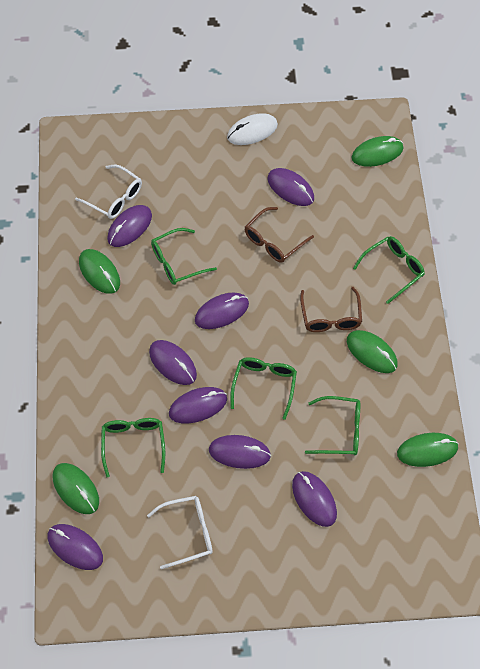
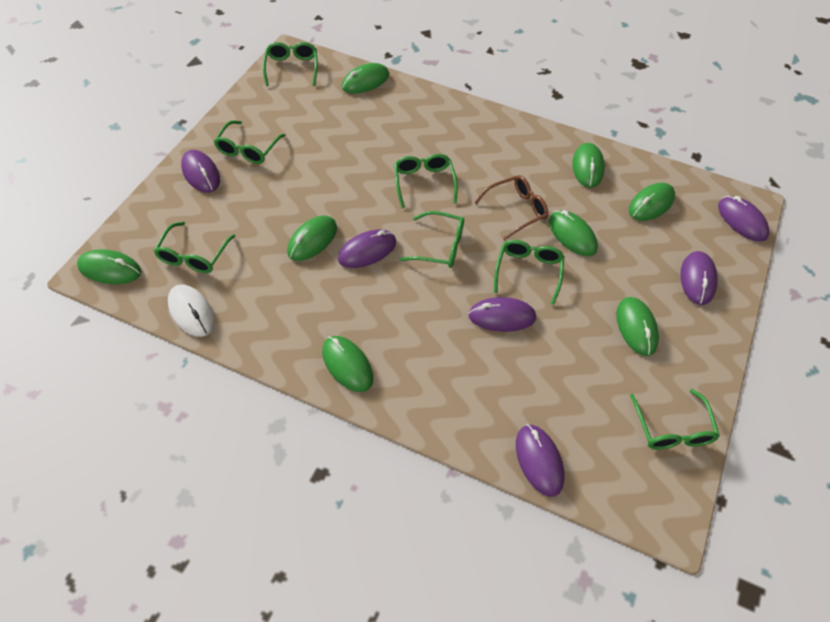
brown glasses: 2 -> 1
green glasses: 5 -> 7
green mouse: 5 -> 8
purple mouse: 8 -> 6
white glasses: 2 -> 0

